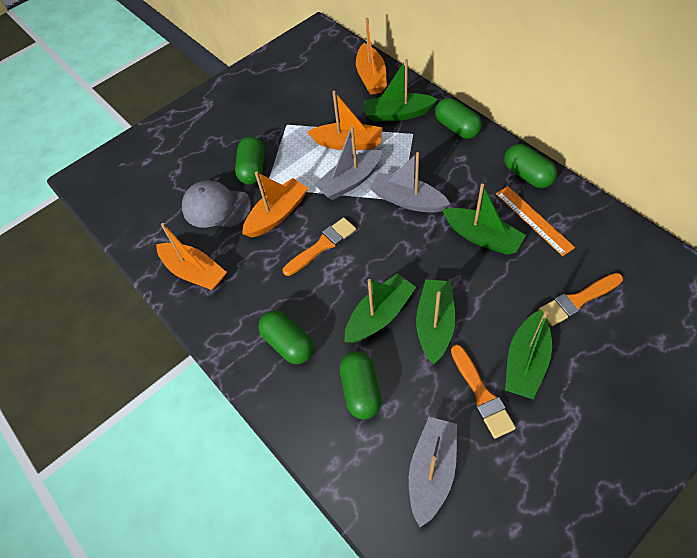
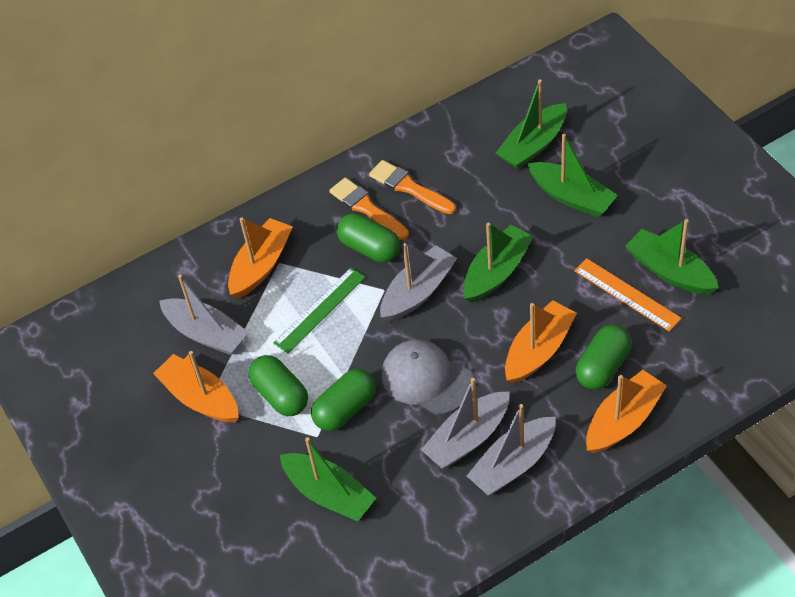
green capsule: 5 -> 4
green ruler: 0 -> 1
grey boat: 3 -> 4
orange brush: 3 -> 2

